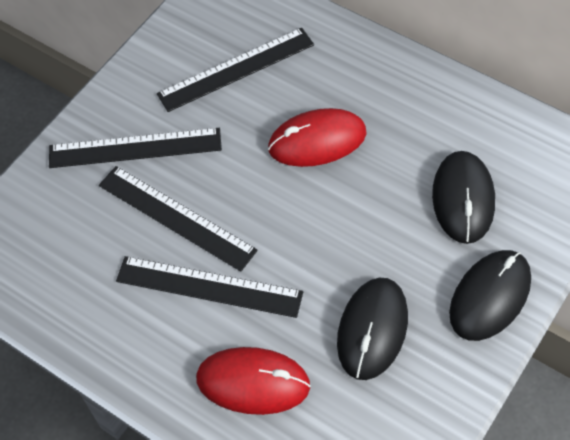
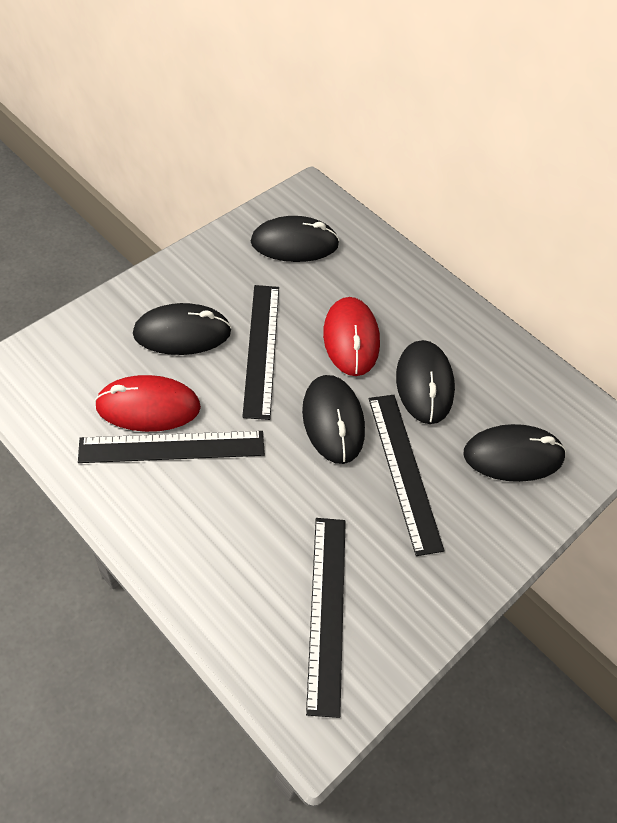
black mouse: 3 -> 5

